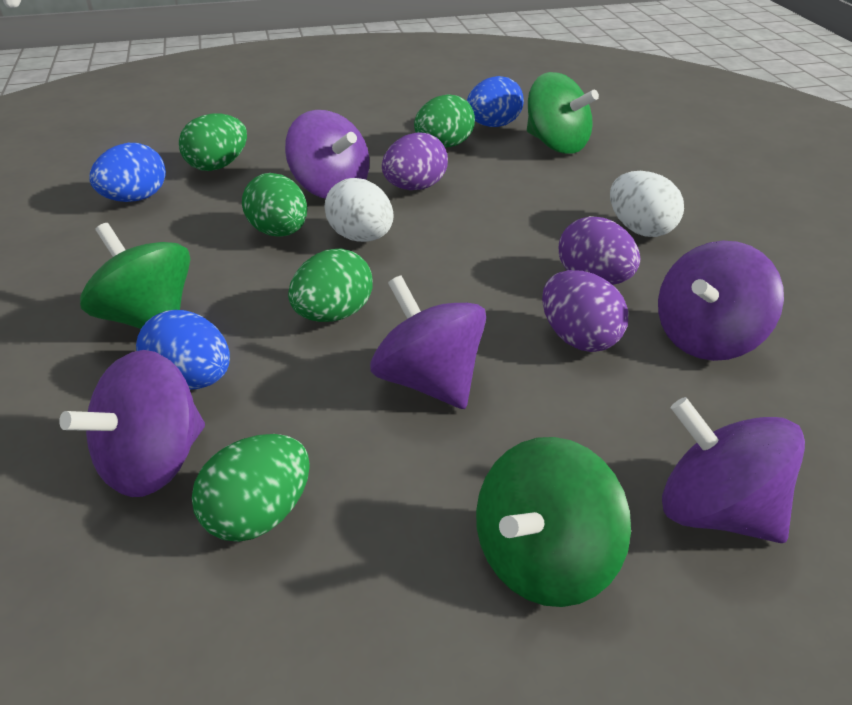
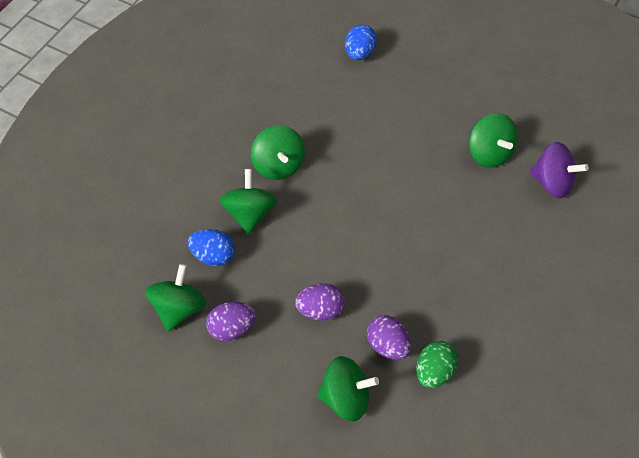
blue egg: 3 -> 2
green egg: 5 -> 1
green spinning top: 3 -> 5
purple spinning top: 5 -> 1
white egg: 2 -> 0

